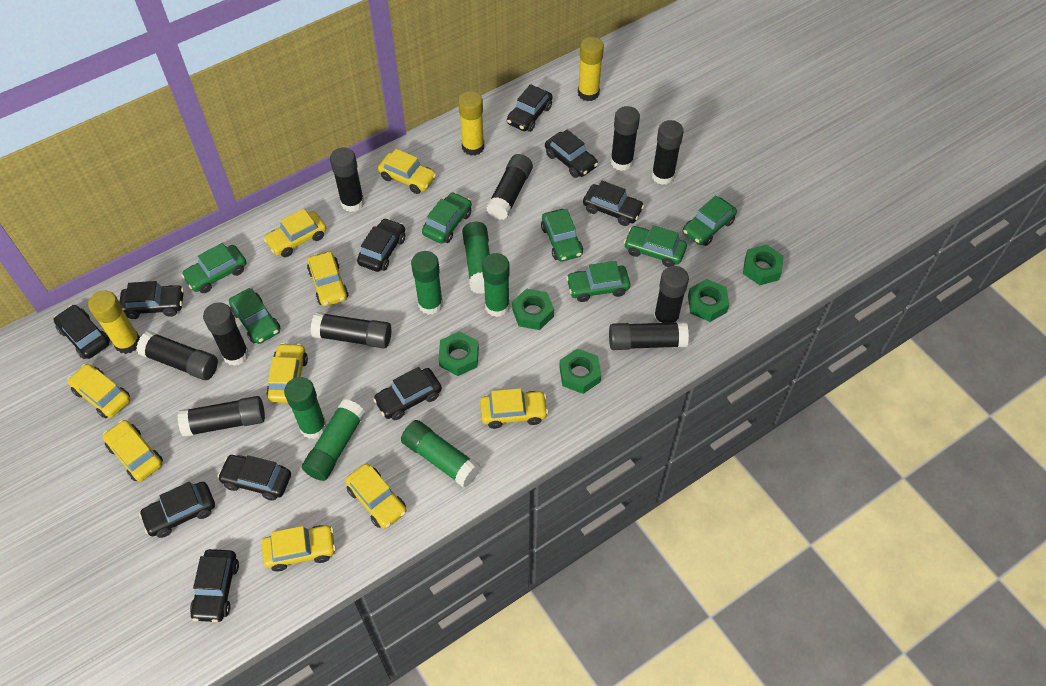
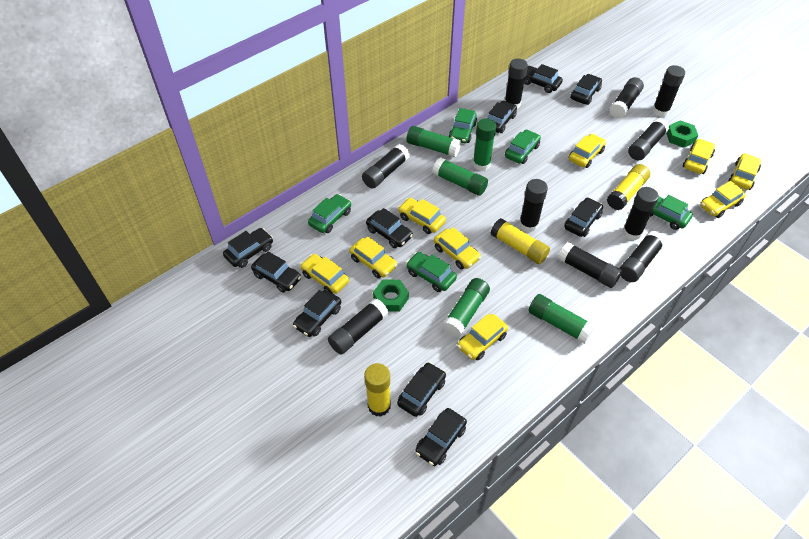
green car: 7 -> 5
green glue stick: 6 -> 5
green nut: 5 -> 2

